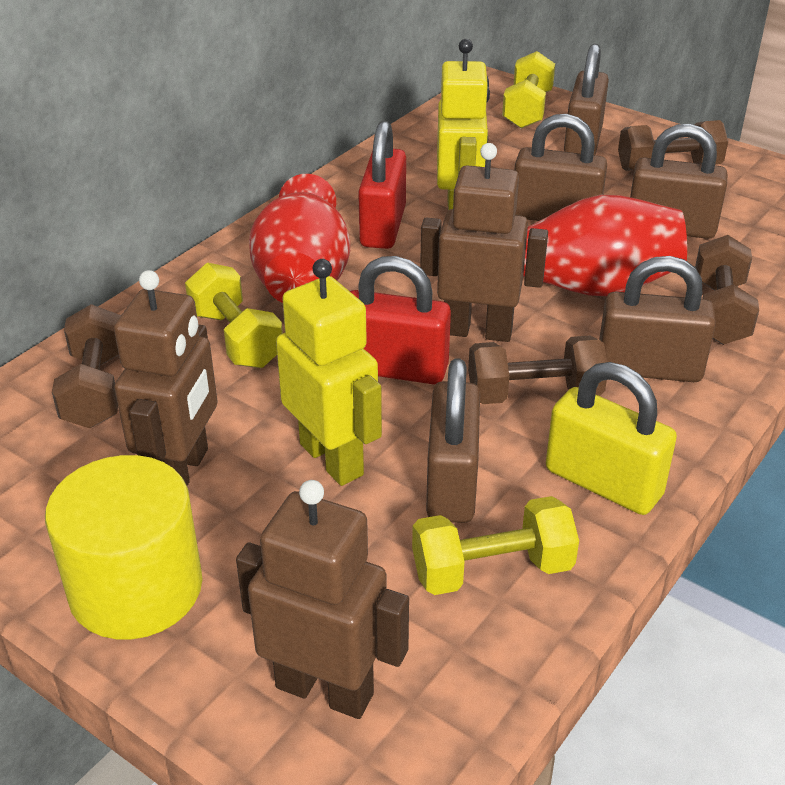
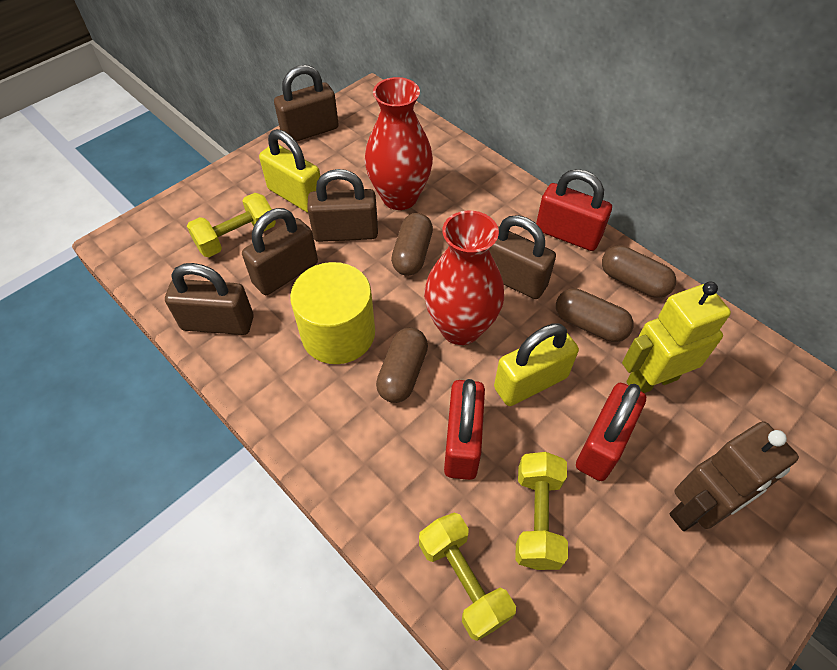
brown capsule: 0 -> 4
brown dumbbell: 4 -> 0
brown robot: 3 -> 1
red padlock: 2 -> 3
yellow padlock: 1 -> 2
yellow robot: 2 -> 1

